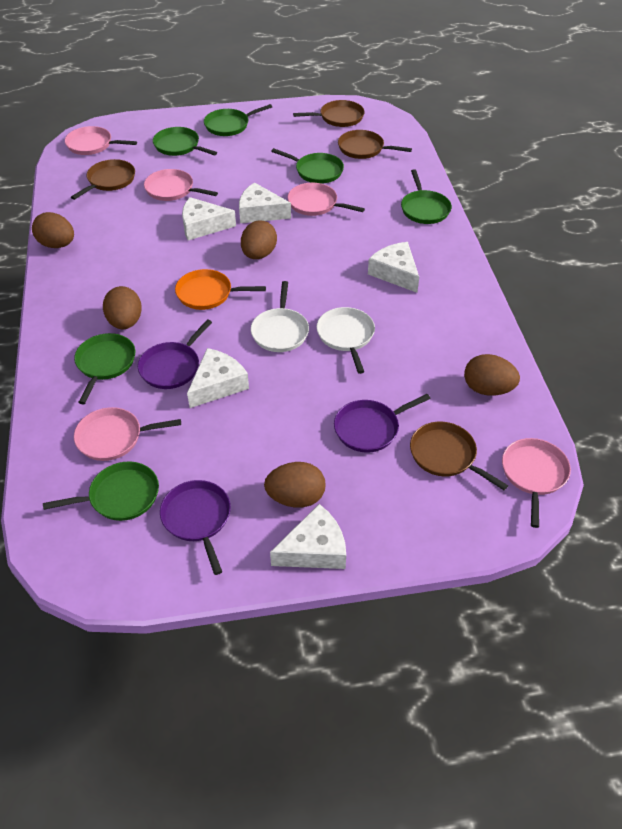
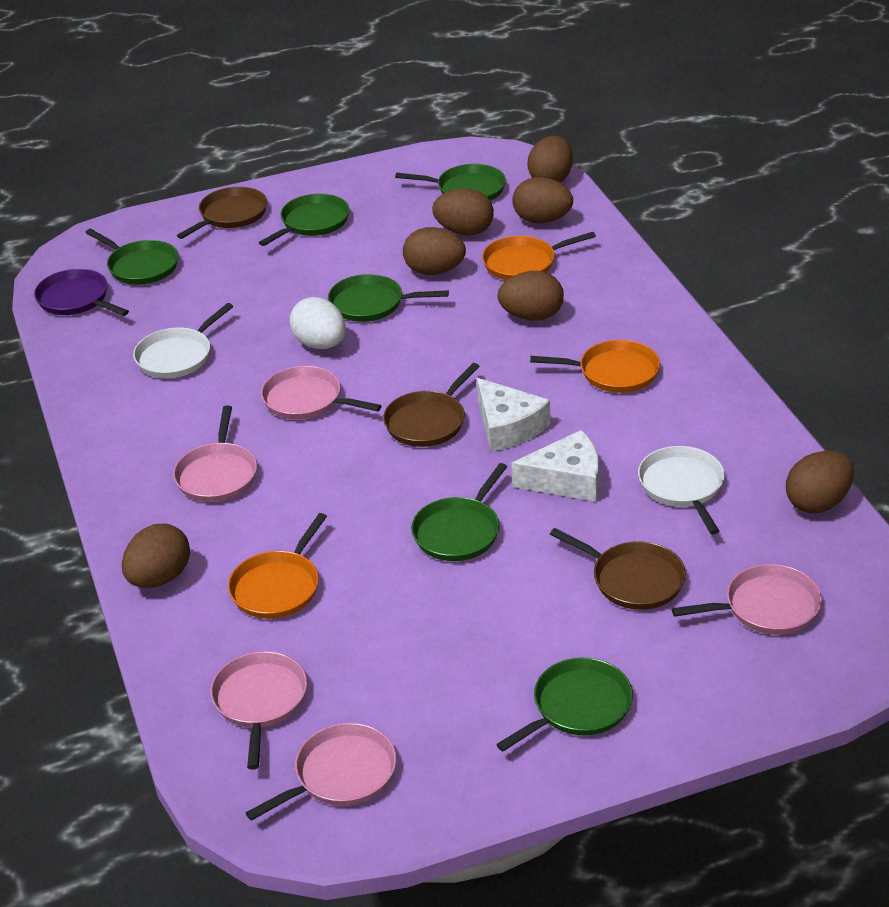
brown egg: 5 -> 7
brown pan: 4 -> 3
orange pan: 1 -> 3
purple pan: 3 -> 1
white cheese: 5 -> 2
white egg: 0 -> 1

